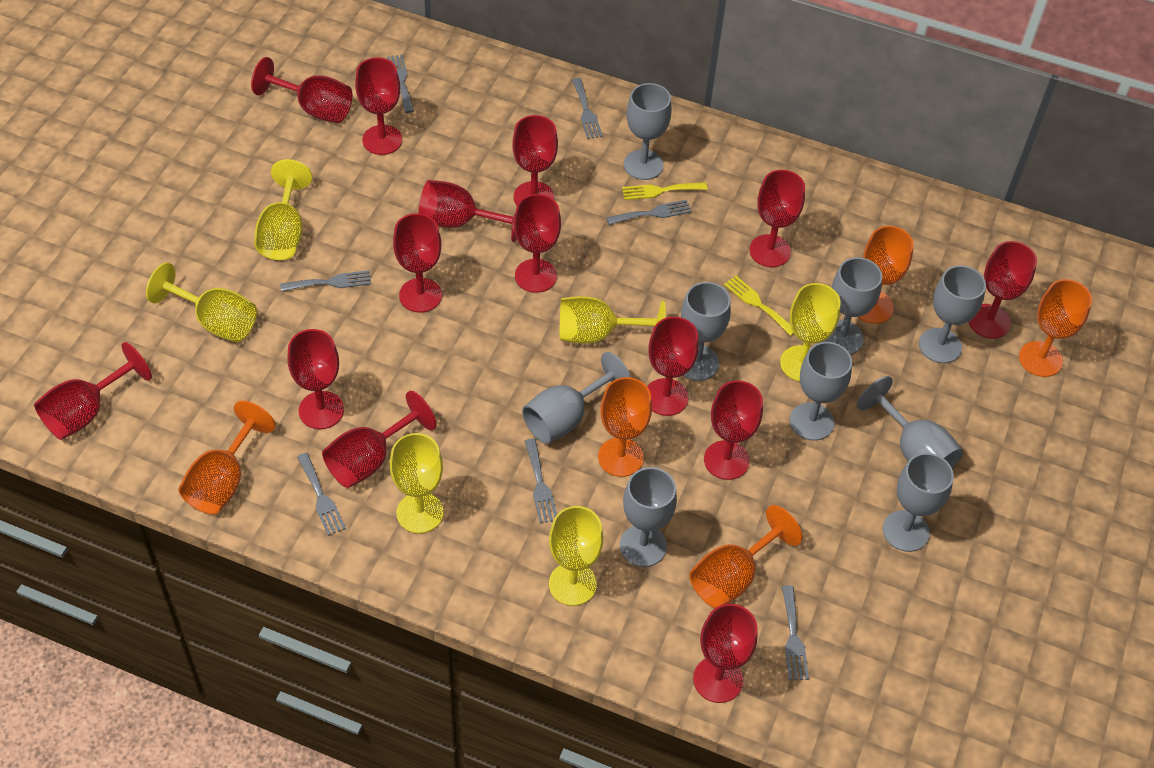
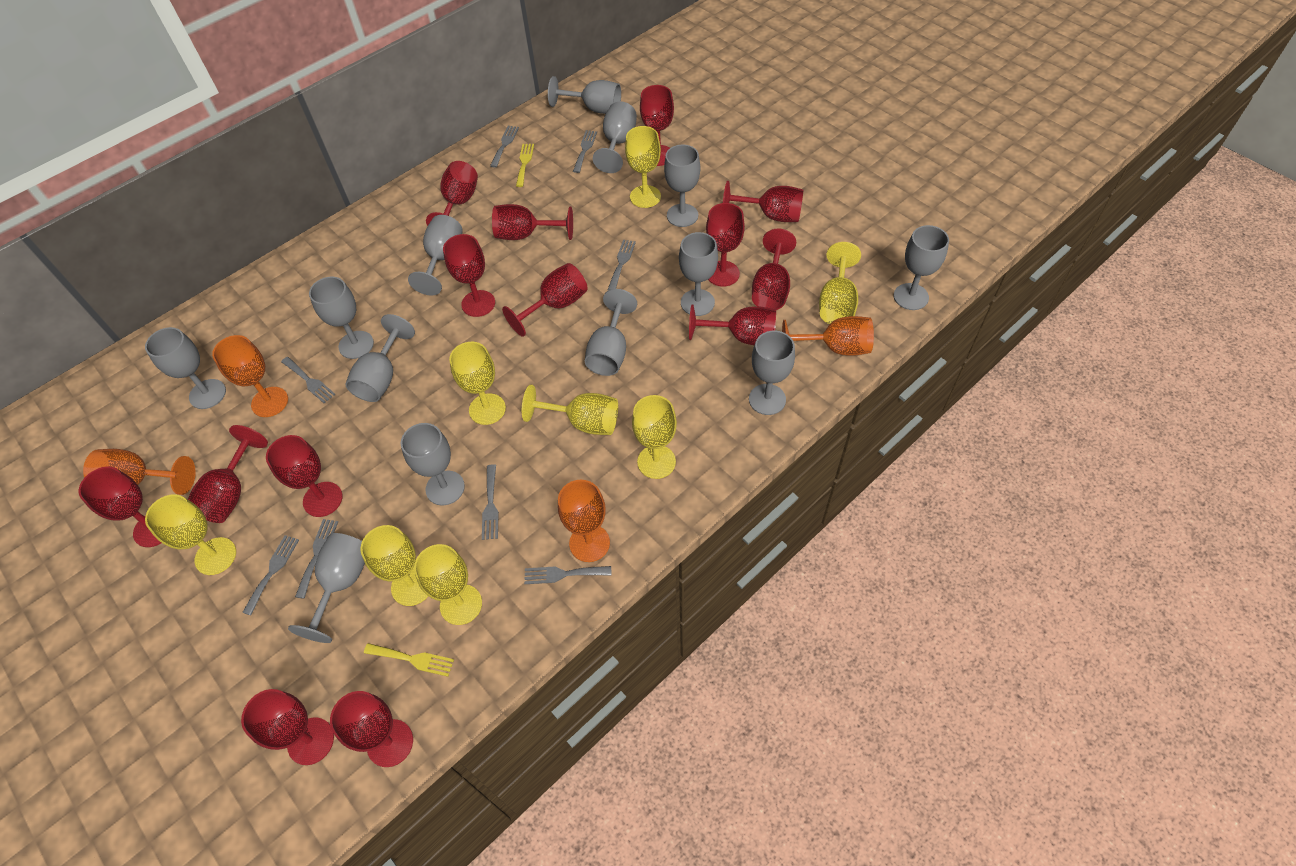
grey fork: 7 -> 8
grey goblet: 9 -> 13
orange goblet: 5 -> 4
yellow goblet: 6 -> 8

